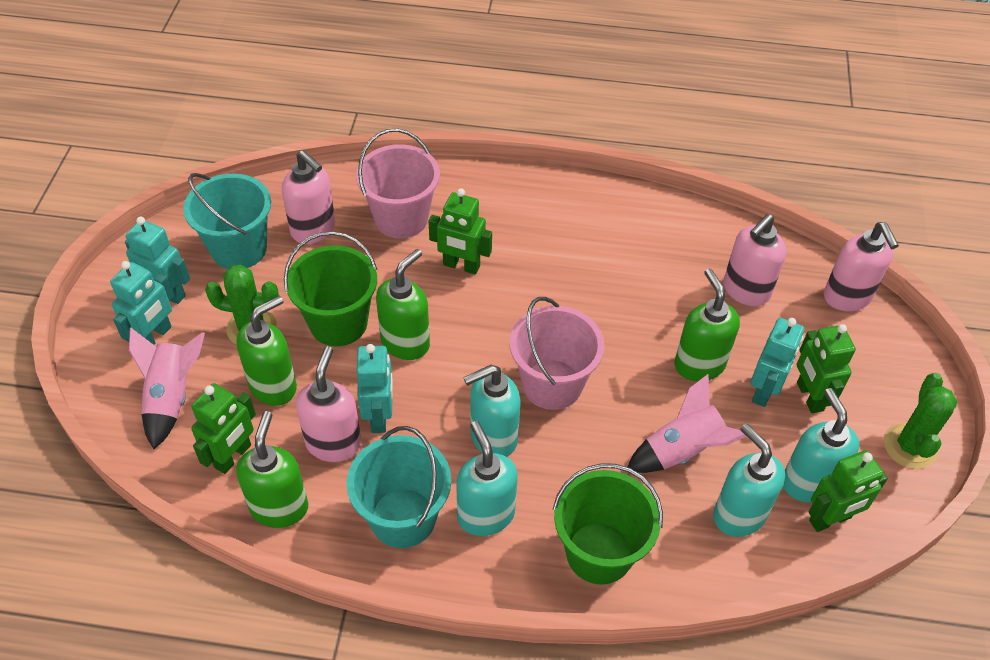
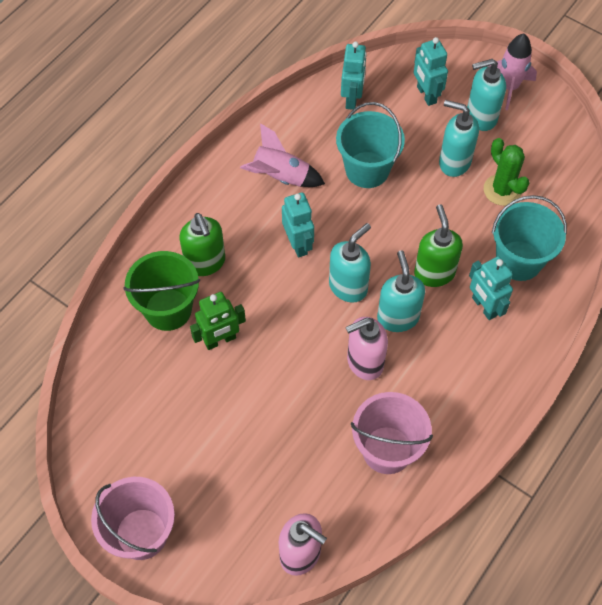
green bucket: 2 -> 1
green cactus: 2 -> 1
green robot: 4 -> 1
green soap dispenser: 4 -> 2
pink soap dispenser: 4 -> 2

